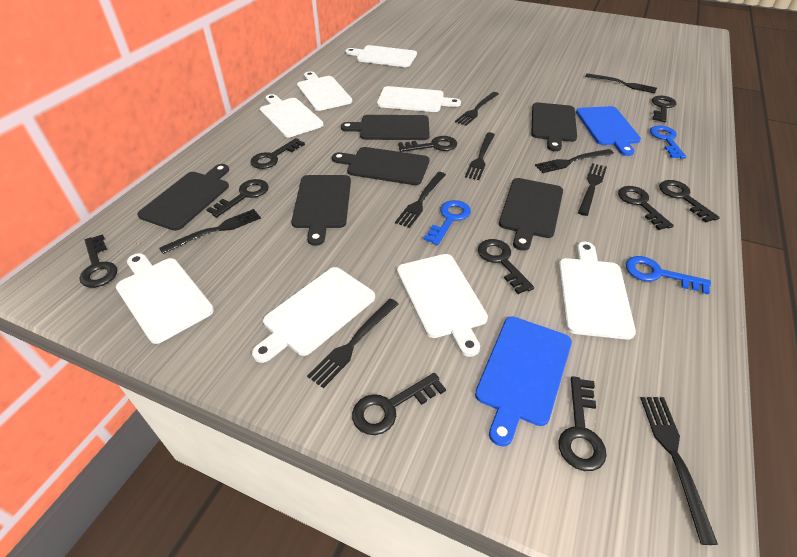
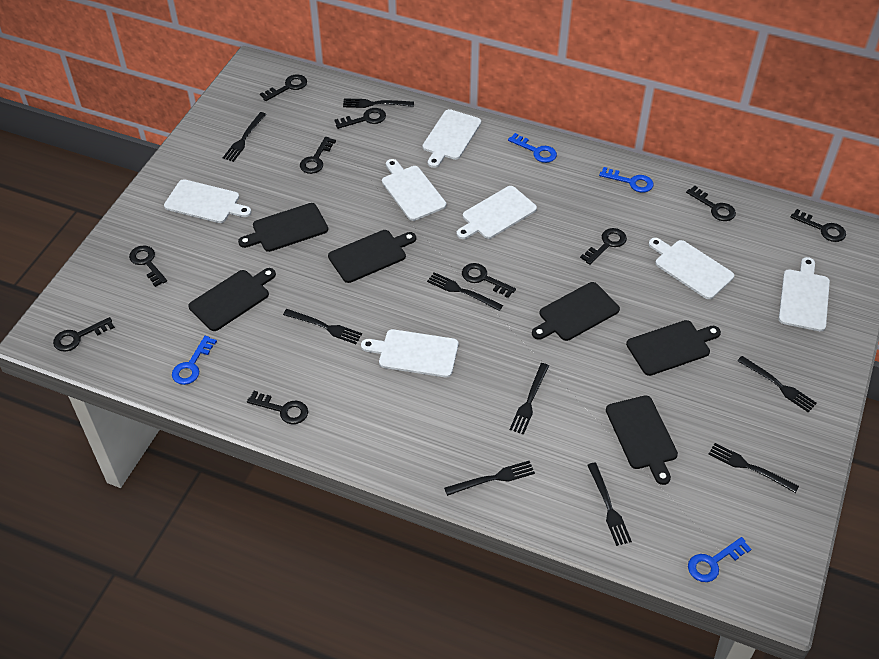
blue cutting board: 2 -> 0
blue key: 3 -> 4
white cutting board: 8 -> 7

